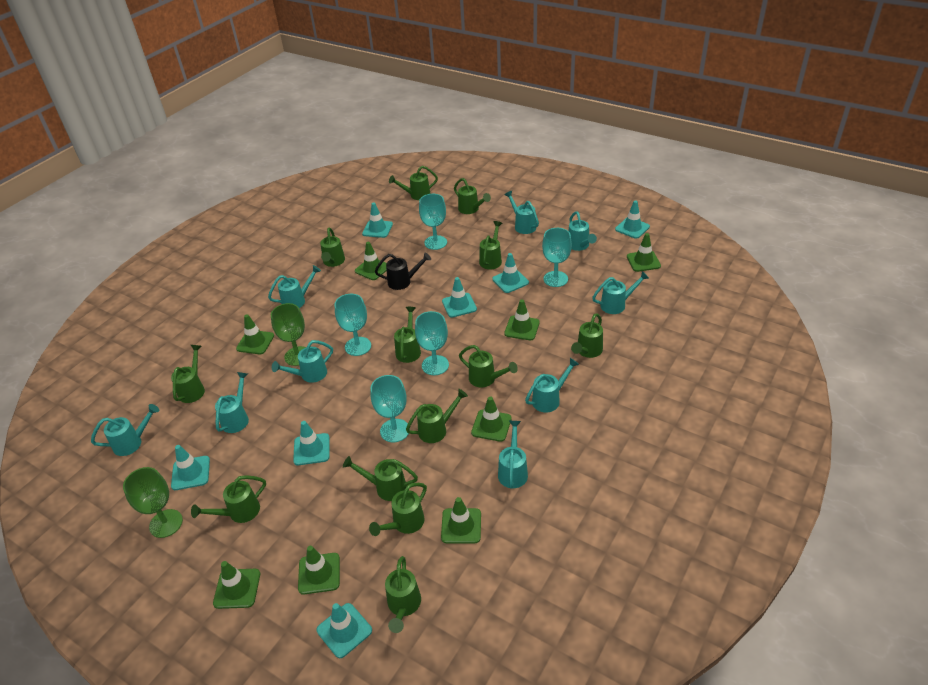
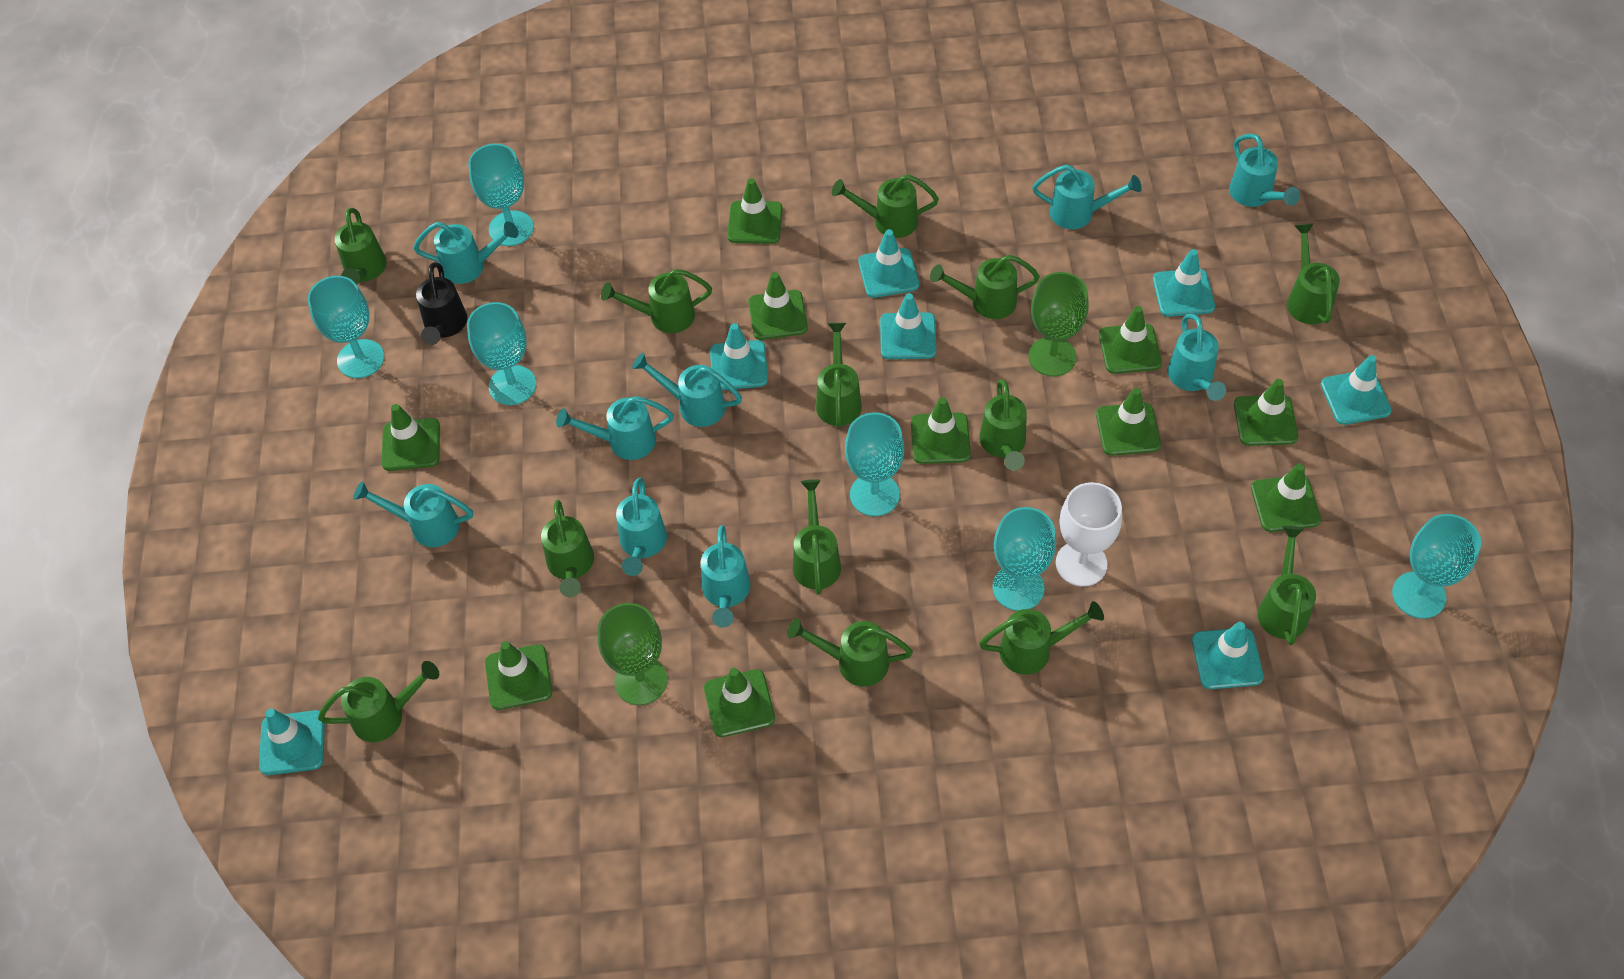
green traffic cone: 8 -> 10
turquoise goblet: 5 -> 6
white goblet: 0 -> 1

